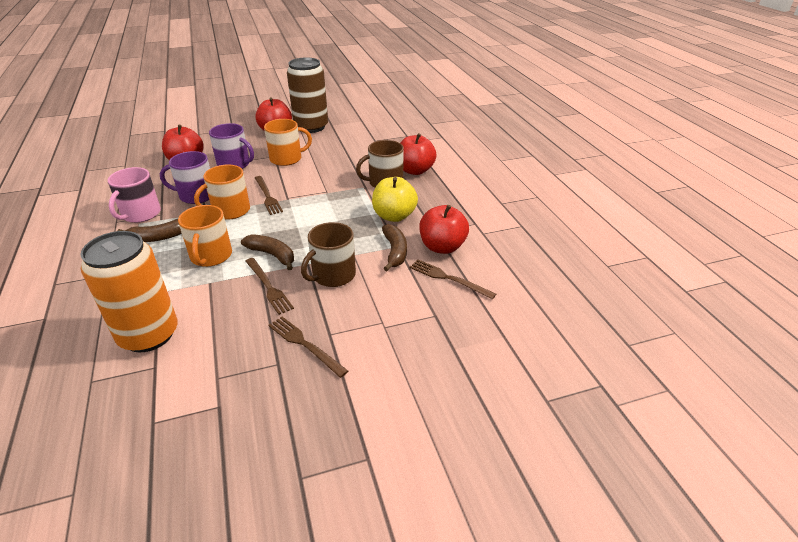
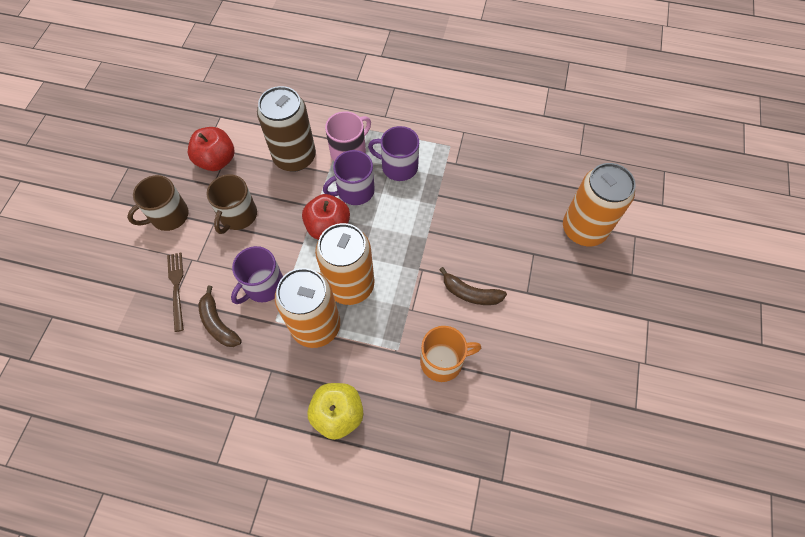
brown banana: 3 -> 2
brown fork: 4 -> 1
orange can: 1 -> 3
orange mug: 3 -> 1
purple mug: 2 -> 3
red apple: 4 -> 2

